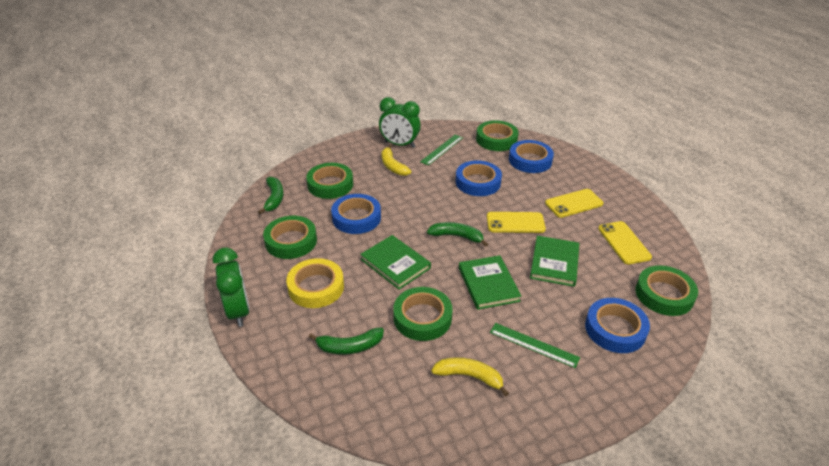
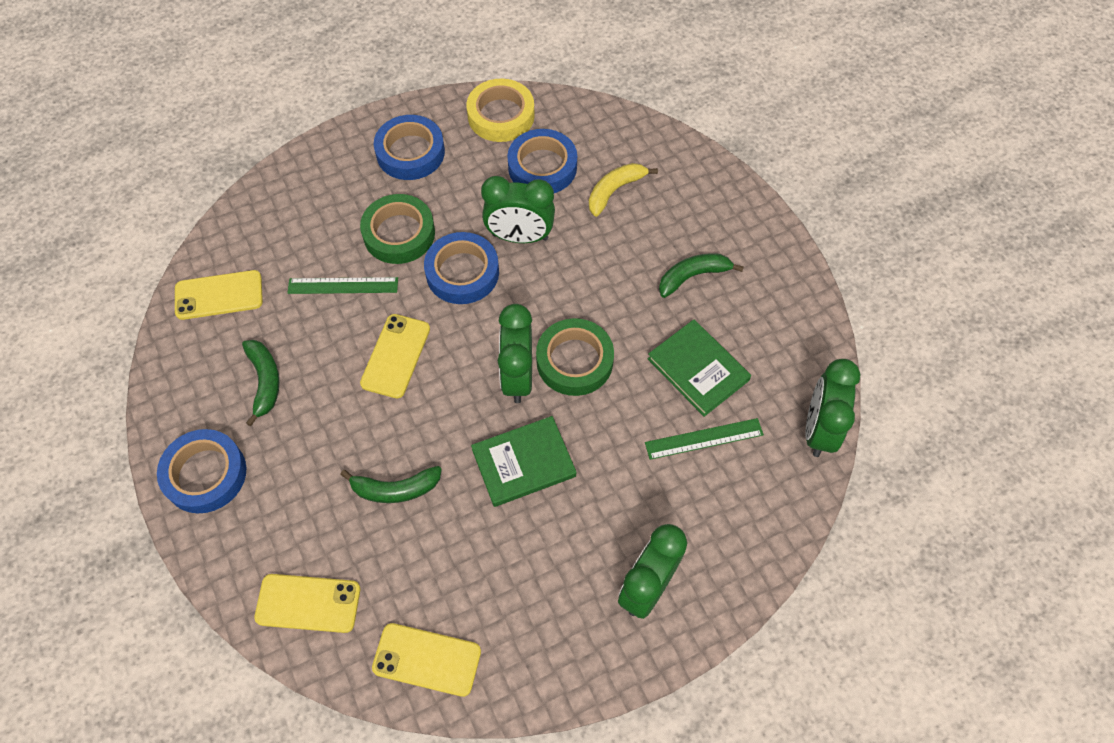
green book: 3 -> 2
green clock: 2 -> 4
green tape: 5 -> 2
yellow banana: 2 -> 1
yellow phone: 3 -> 4

